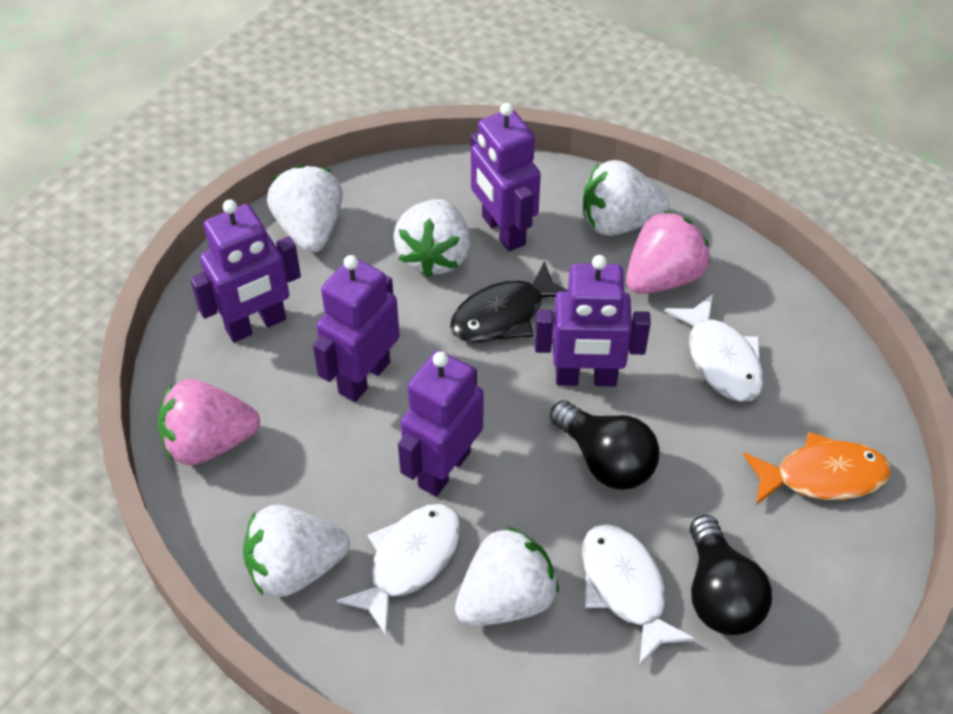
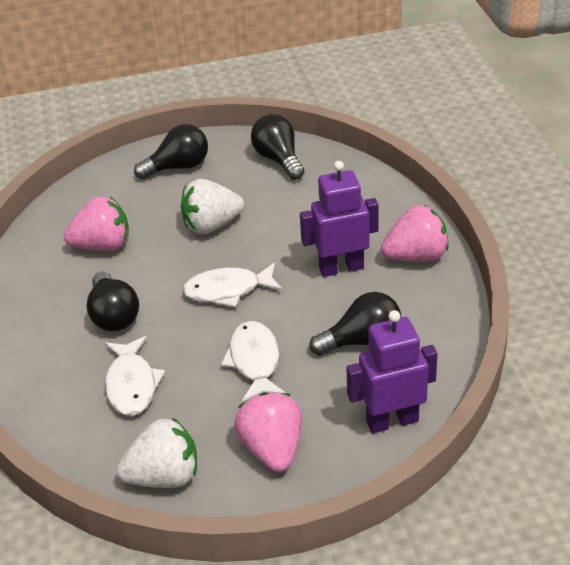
black fish: 1 -> 0
black light bulb: 2 -> 4
orange fish: 1 -> 0
pink strawberry: 2 -> 3
purple robot: 5 -> 2
white strawberry: 5 -> 2

